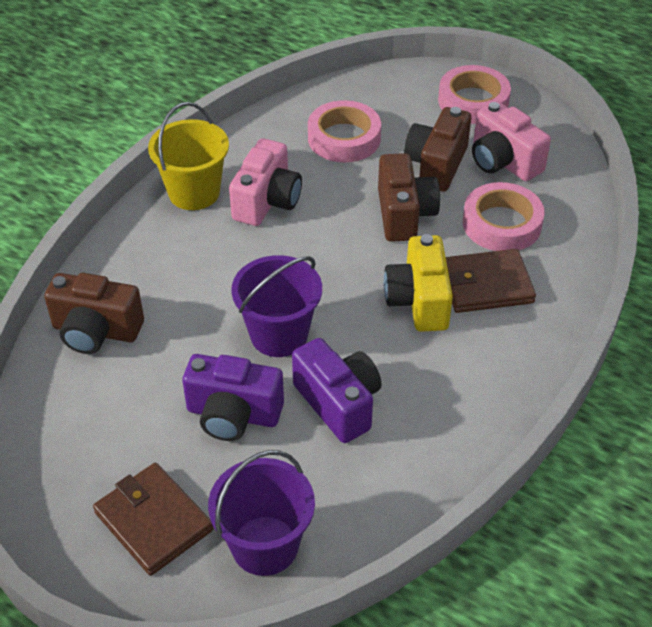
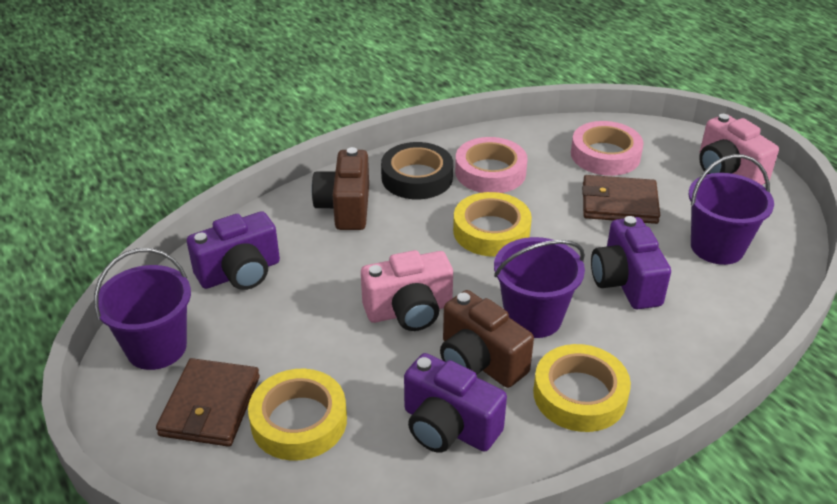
black tape: 0 -> 1
brown camera: 3 -> 2
pink tape: 3 -> 2
purple bucket: 2 -> 3
purple camera: 2 -> 3
yellow bucket: 1 -> 0
yellow camera: 1 -> 0
yellow tape: 0 -> 3

